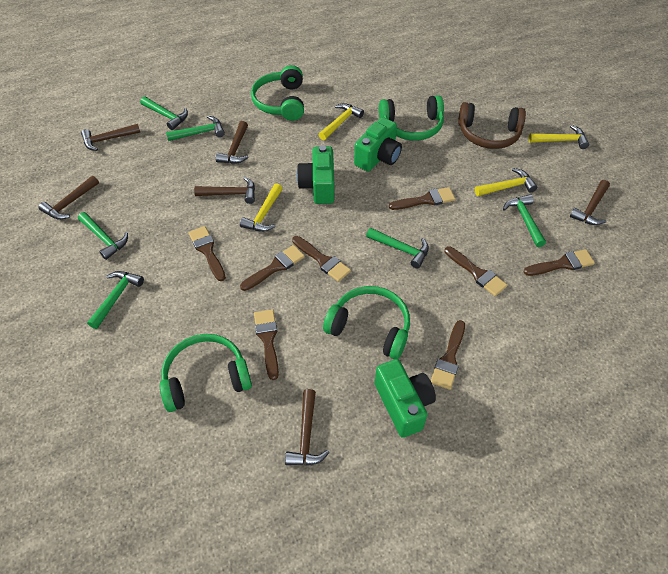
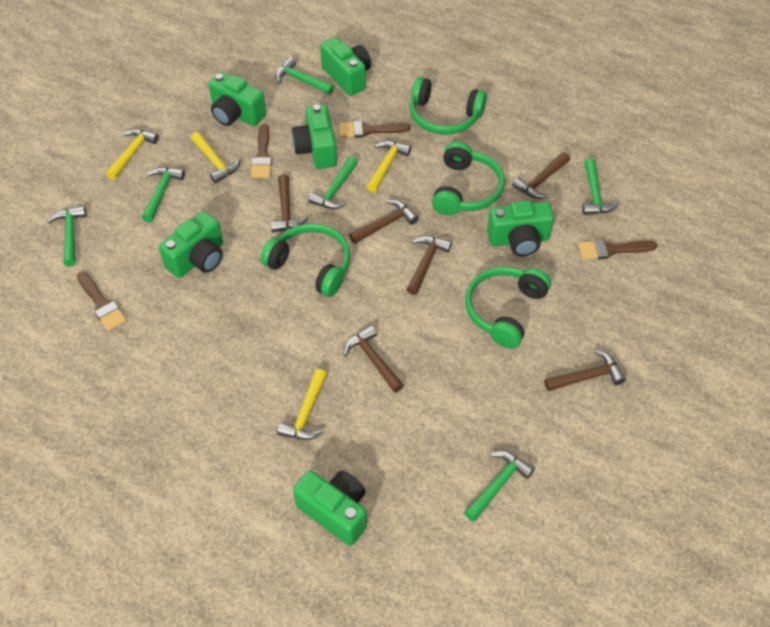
brown brush: 8 -> 4
brown headphones: 1 -> 0
green camera: 3 -> 6

